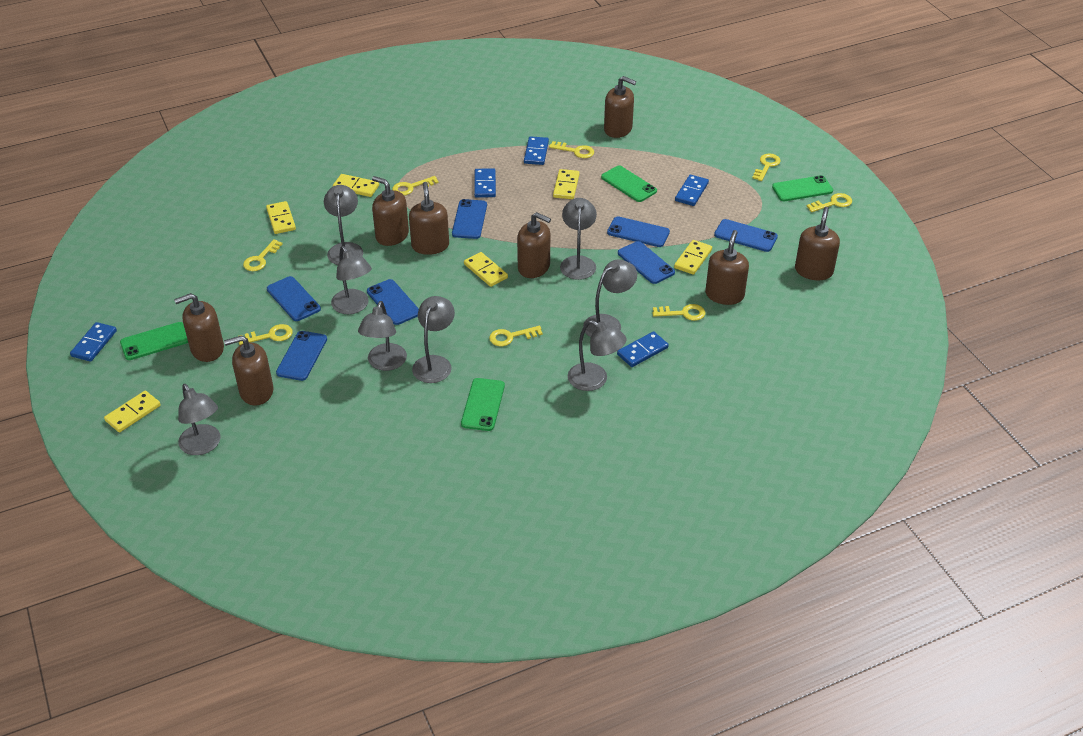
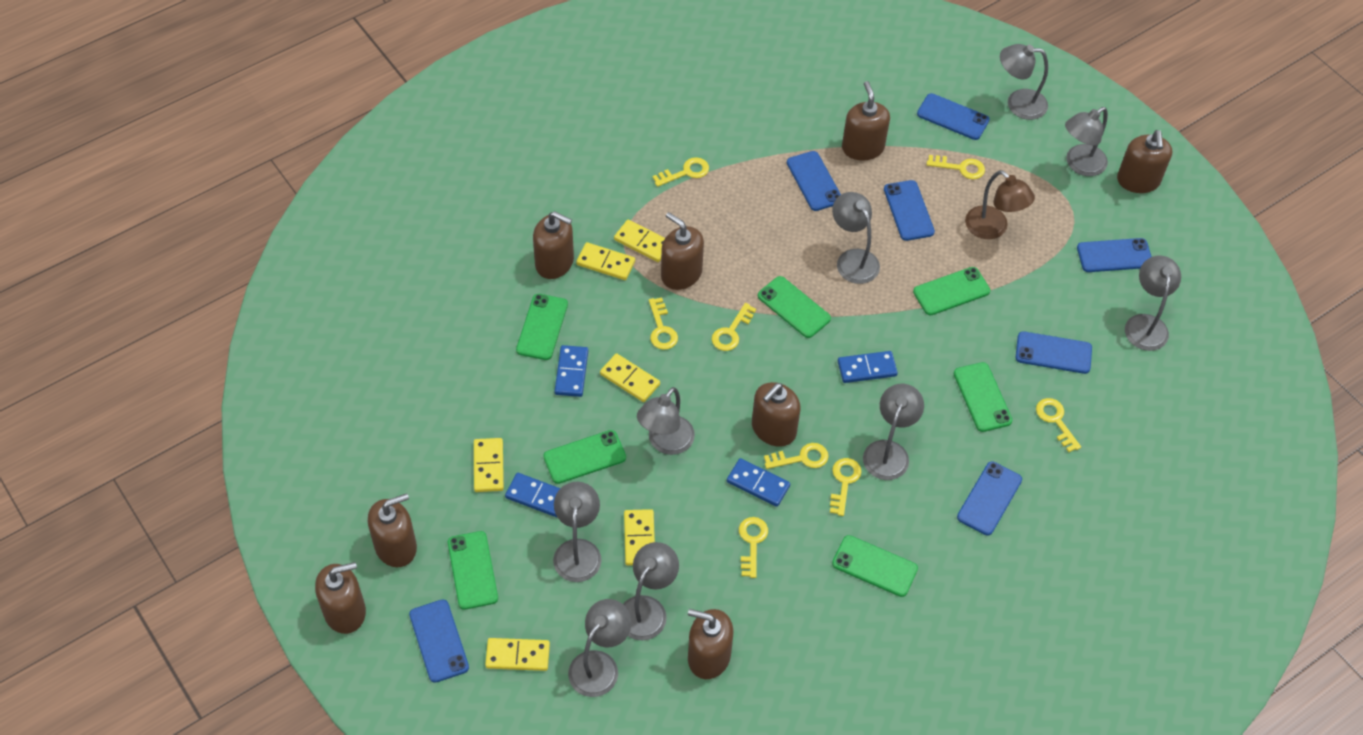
blue domino: 5 -> 4
brown lamp: 0 -> 1
green phone: 4 -> 7
grey lamp: 8 -> 9

